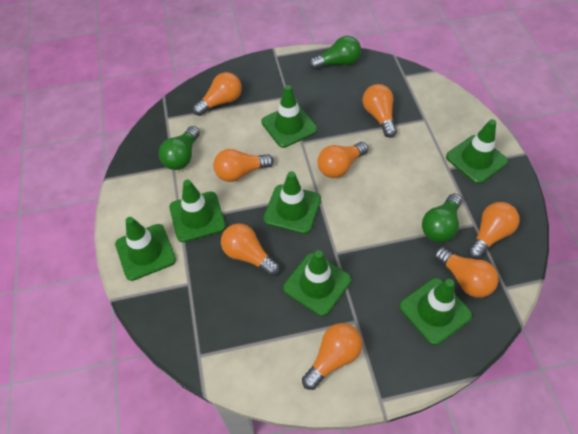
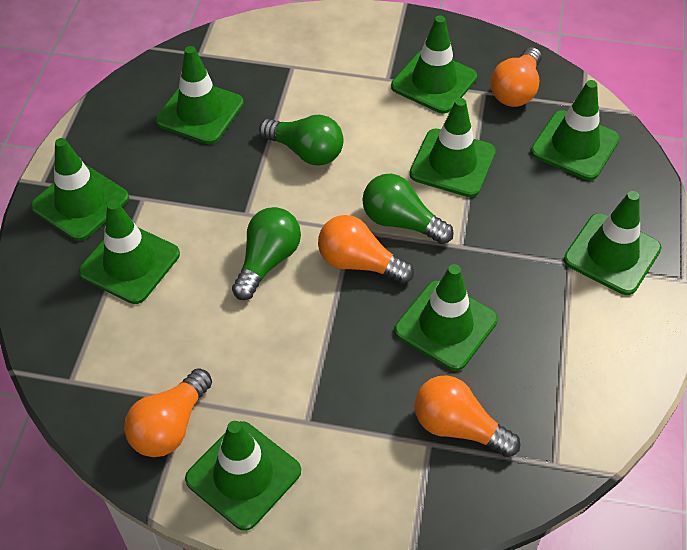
green traffic cone: 7 -> 9
orange light bulb: 8 -> 4

